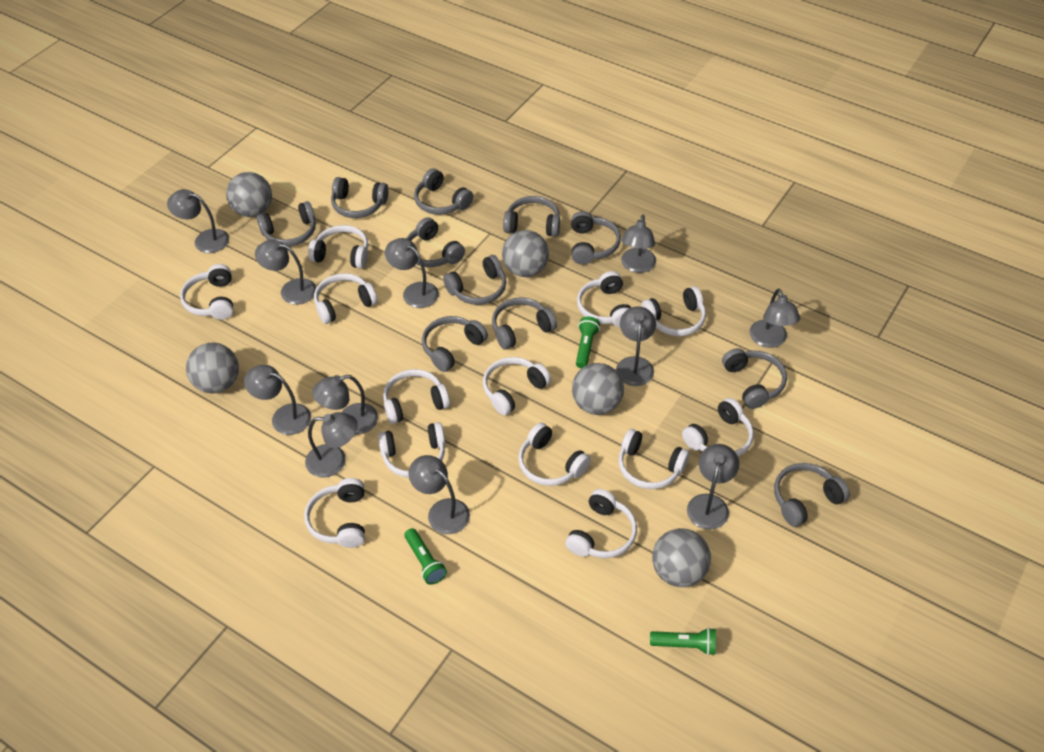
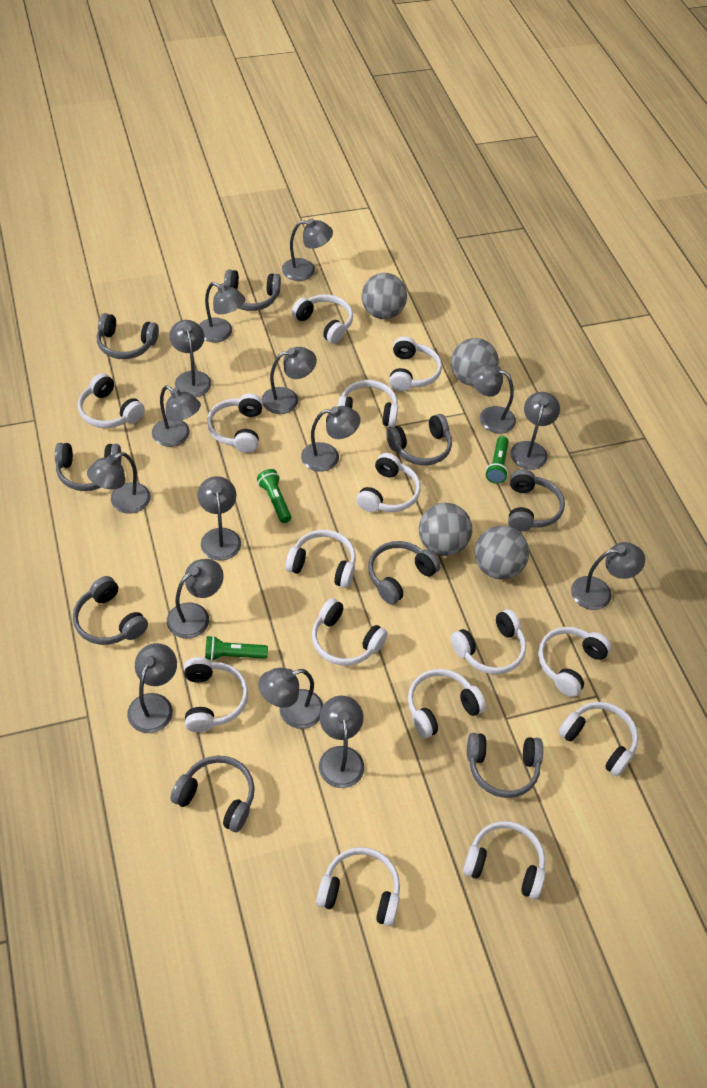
grey ball: 5 -> 4
grey headphones: 11 -> 9
grey lamp: 11 -> 15
white headphones: 13 -> 15

